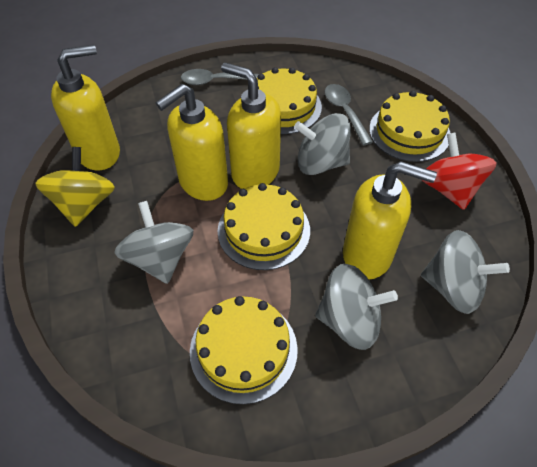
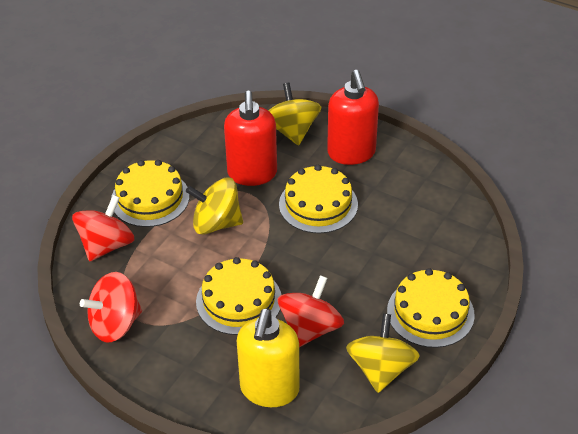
grey spinning top: 4 -> 0
grey spoon: 2 -> 0
red soap dispenser: 0 -> 2
red spinning top: 1 -> 3
yellow soap dispenser: 4 -> 1
yellow spinning top: 1 -> 3

